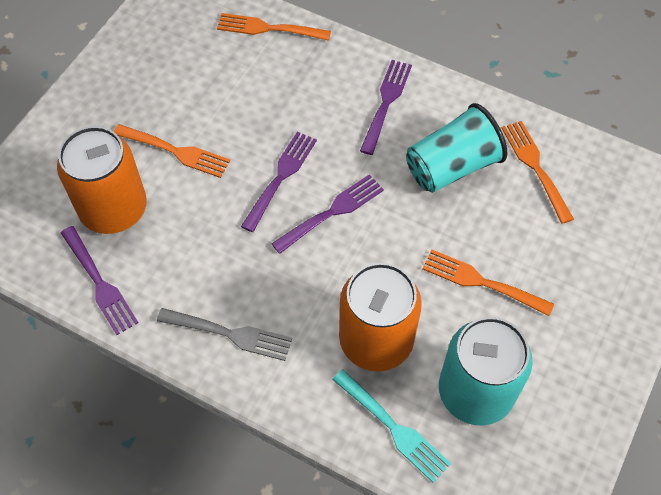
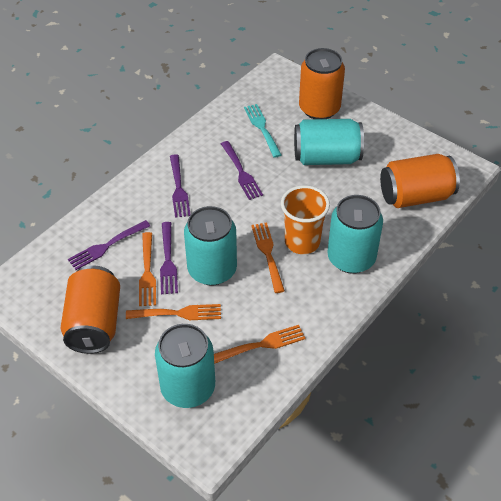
grey fork: 1 -> 0
orange can: 2 -> 3
orange cup: 0 -> 1
turquoise can: 1 -> 4
turquoise cup: 1 -> 0

